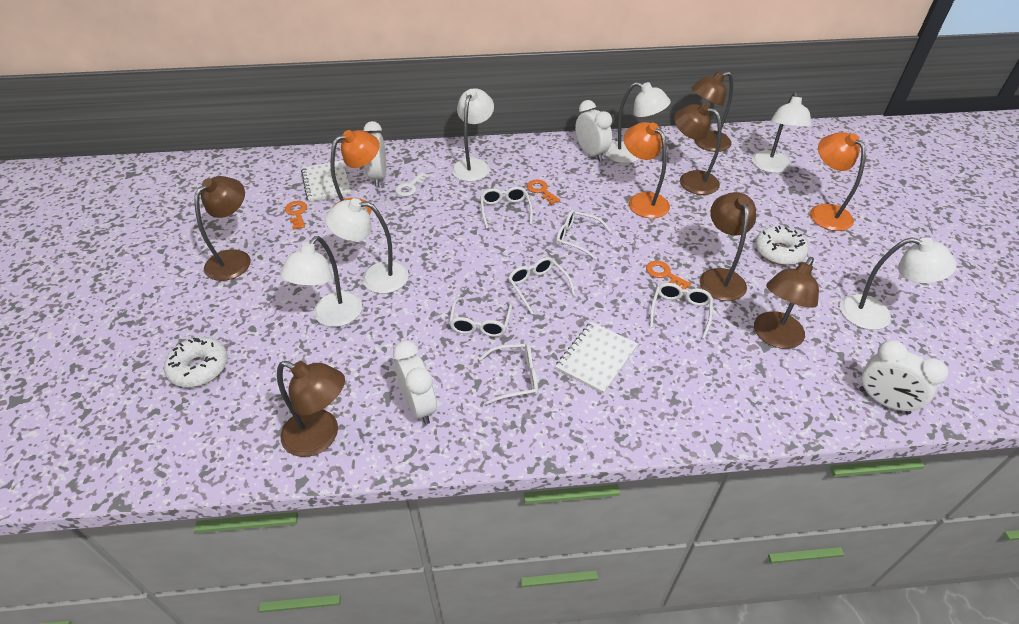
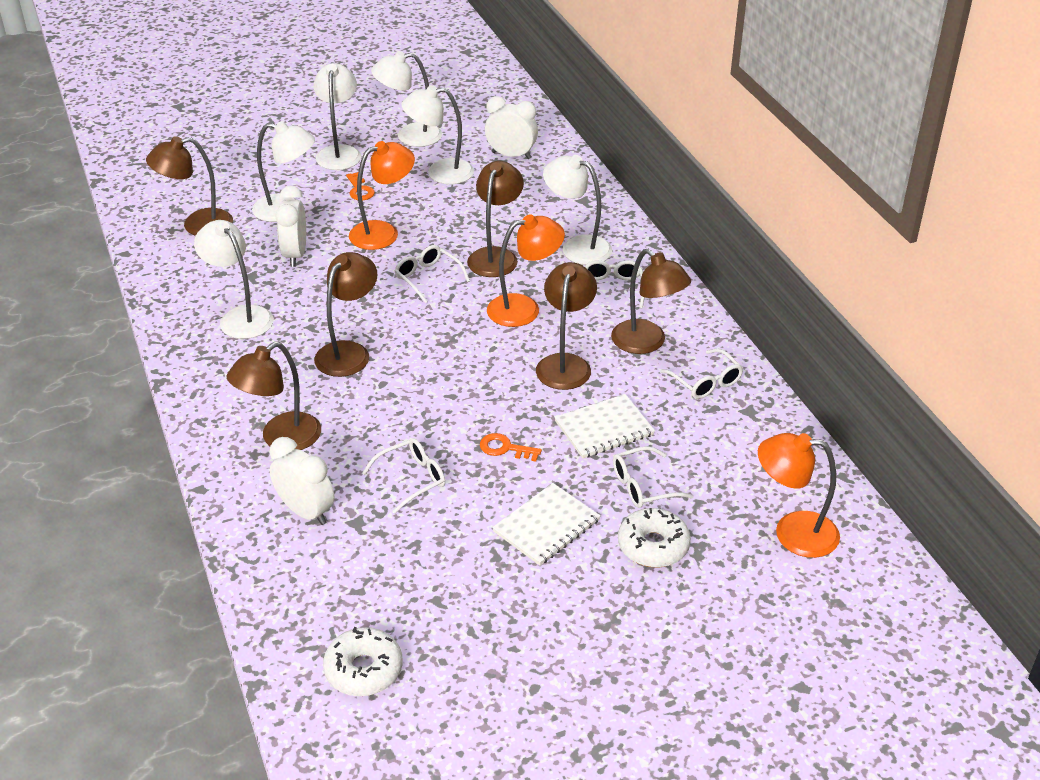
orange key: 3 -> 2
white clock: 4 -> 3
white glasses: 6 -> 5
white key: 1 -> 0

